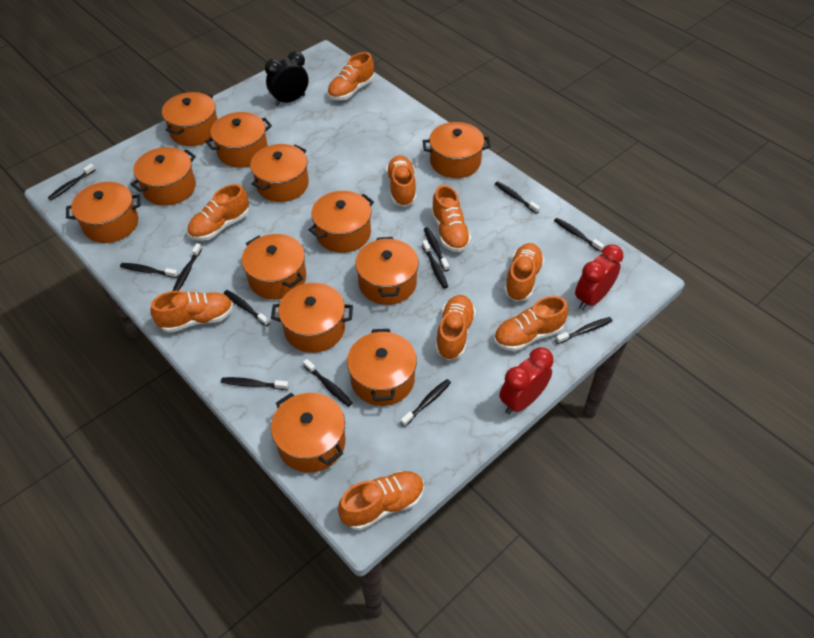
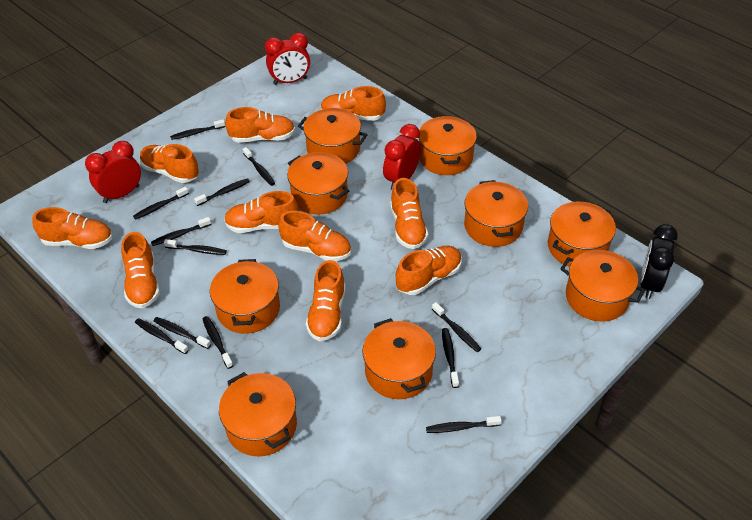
orange pot: 12 -> 9
orange shoe: 9 -> 10
red clock: 2 -> 3

